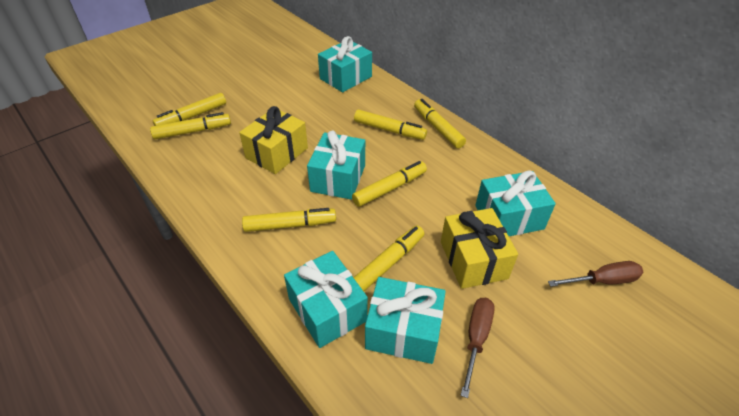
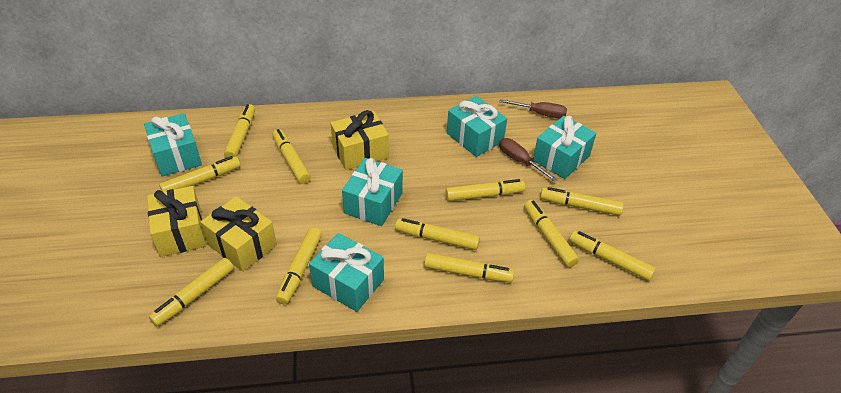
yellow gift: 2 -> 3
yellow marker: 7 -> 11

